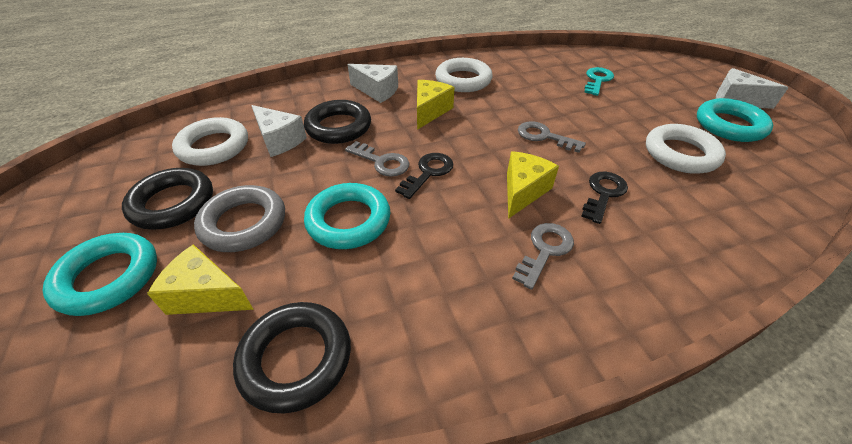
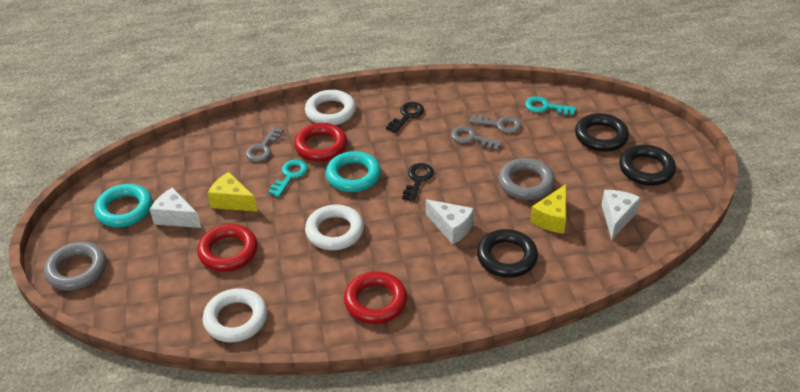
grey ring: 1 -> 2
red ring: 0 -> 3
turquoise key: 1 -> 2
turquoise ring: 3 -> 2
yellow cheese: 3 -> 2

